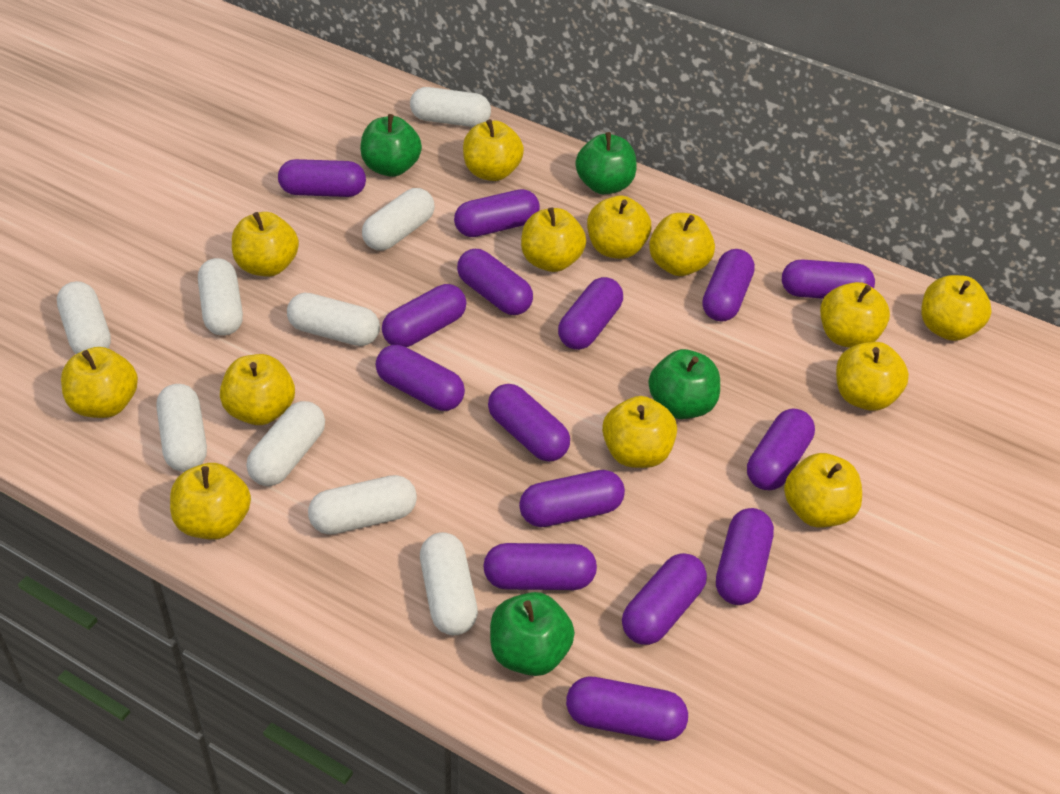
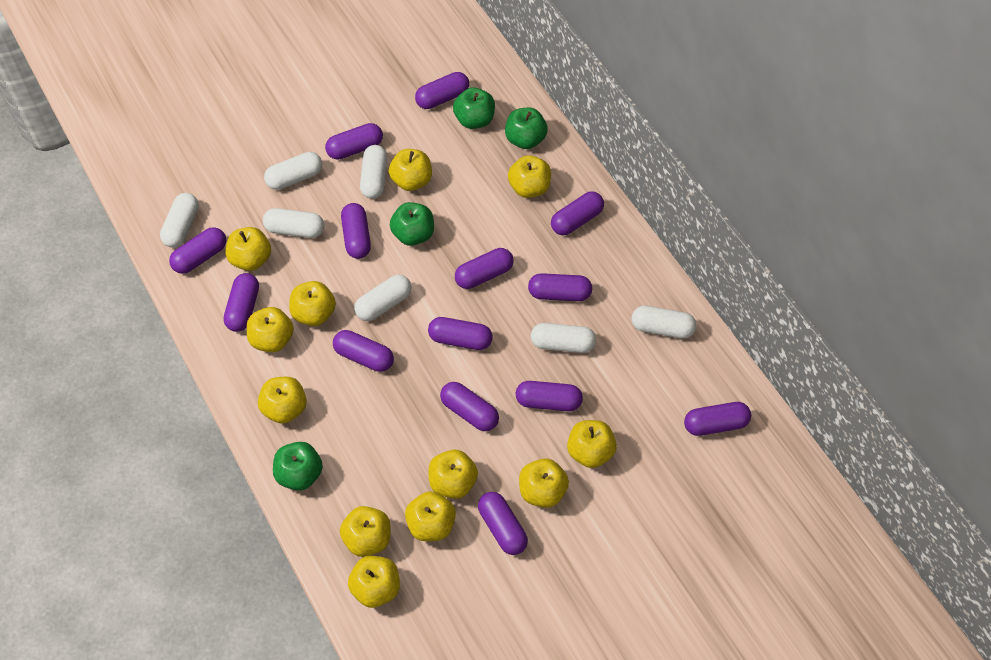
purple capsule: 15 -> 14
white capsule: 9 -> 7
yellow apple: 13 -> 12

